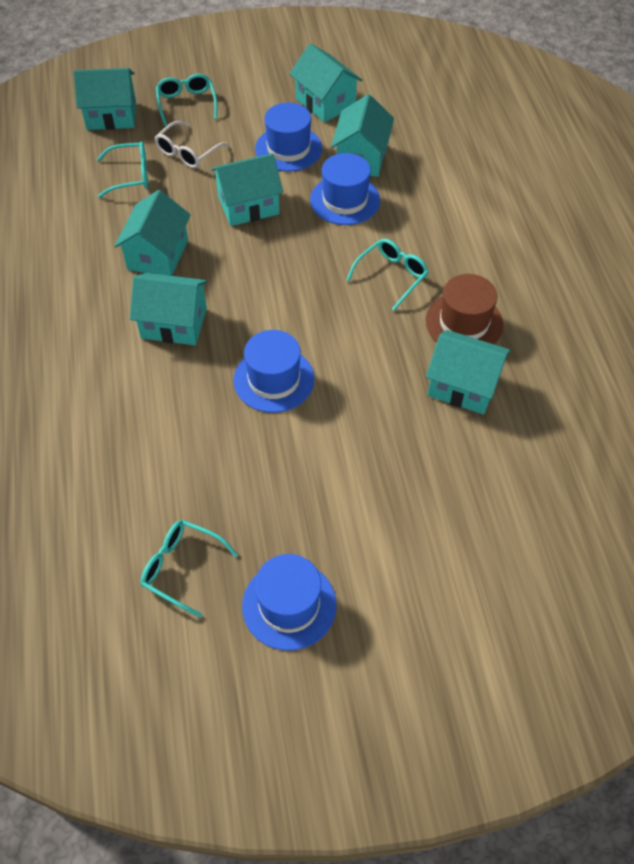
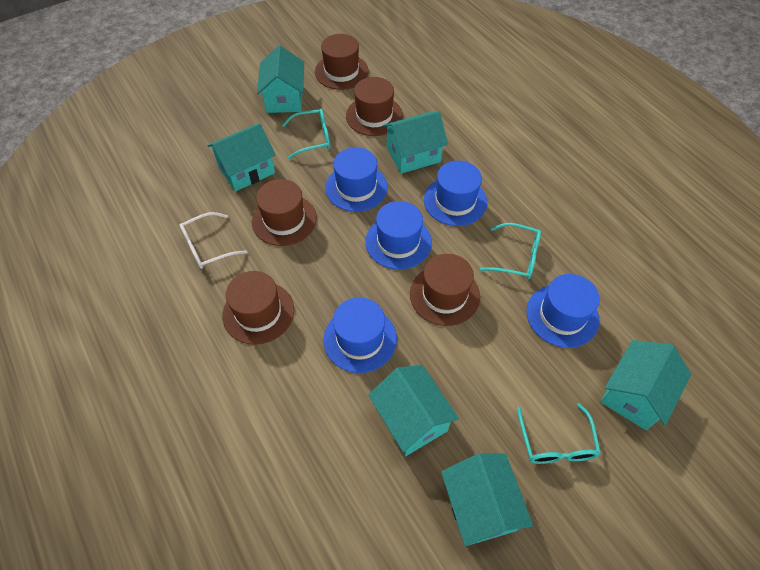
blue hat: 4 -> 5
brown hat: 1 -> 5
turquoise glasses: 4 -> 3
turquoise house: 7 -> 6

